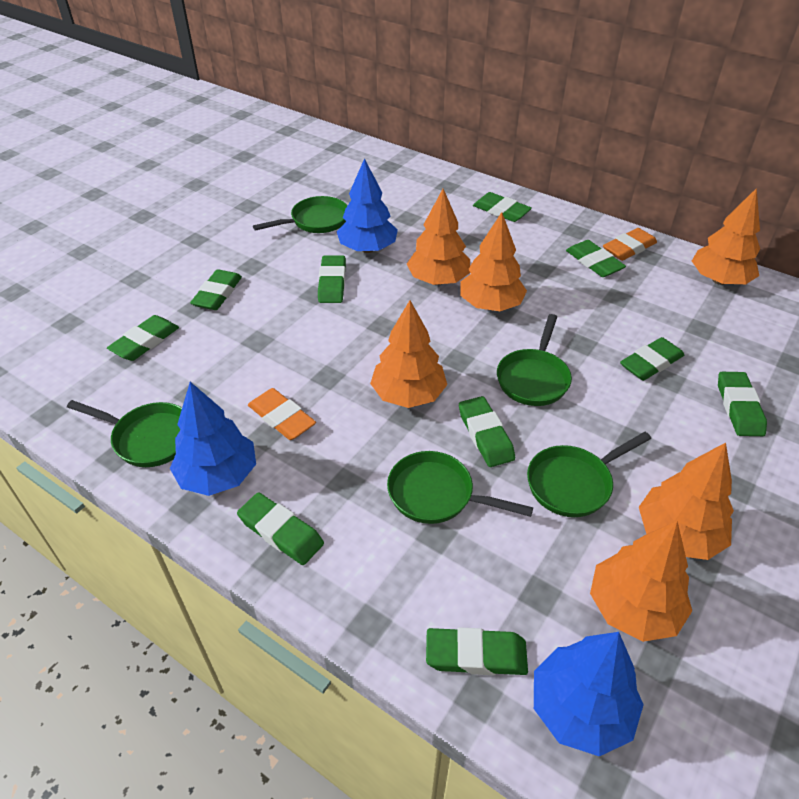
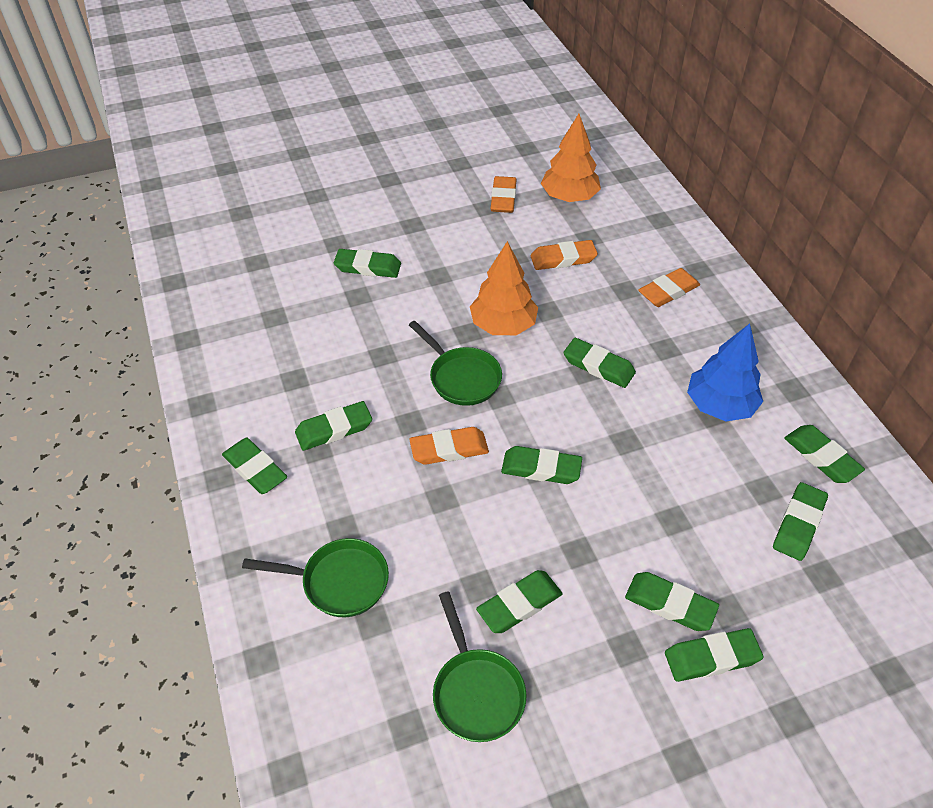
blue tree: 3 -> 1
green pan: 5 -> 3
orange eraser: 2 -> 4
orange tree: 6 -> 2

